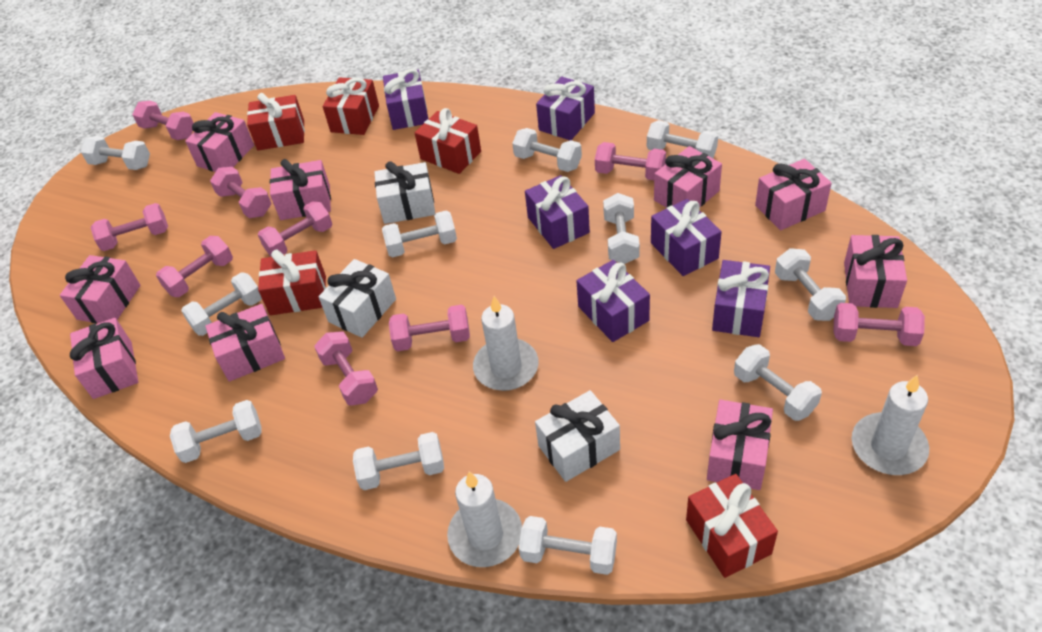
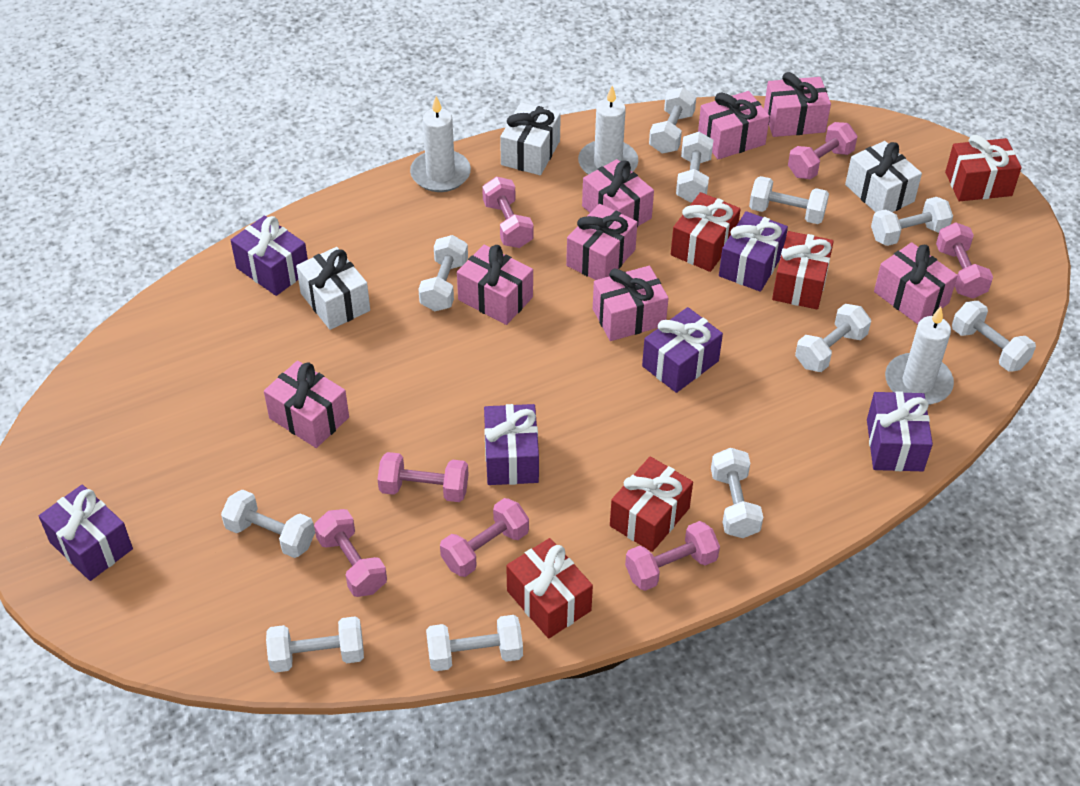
pink dumbbell: 9 -> 7
pink gift: 9 -> 8

